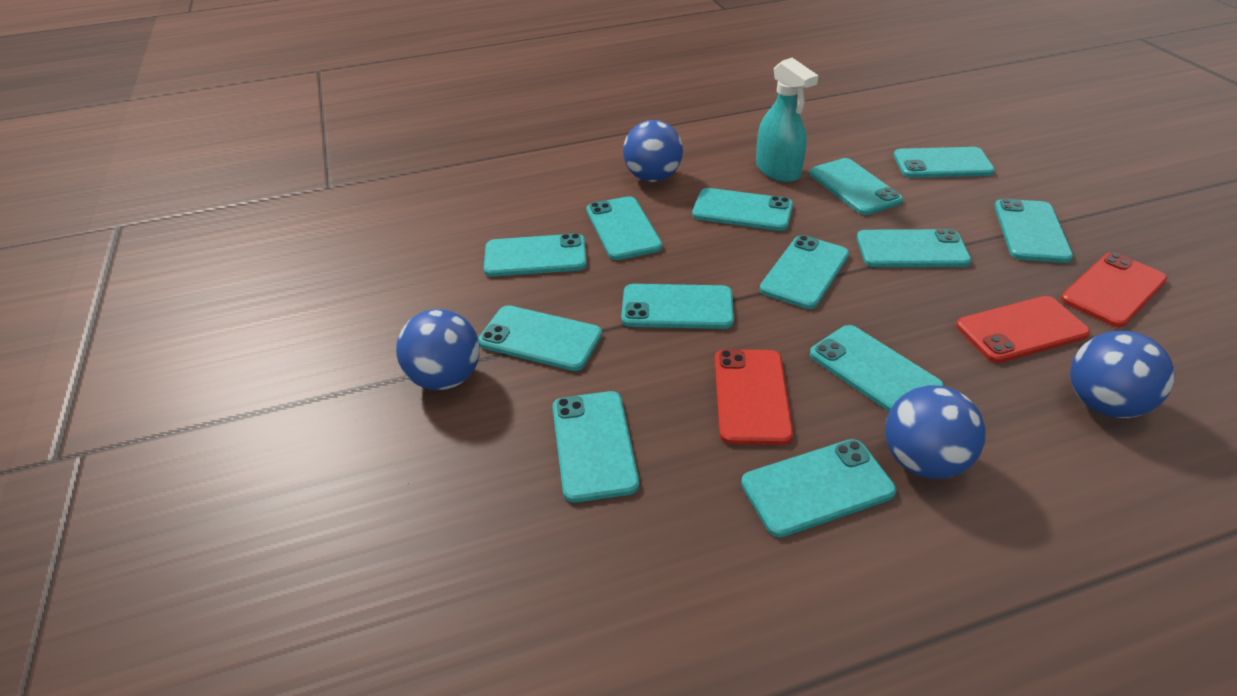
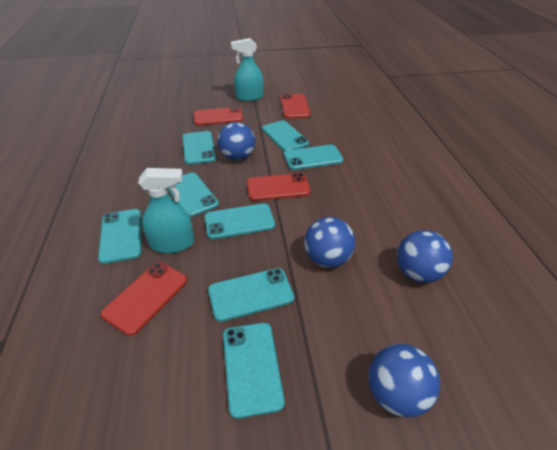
red phone: 3 -> 4
turquoise phone: 13 -> 8
turquoise spray bottle: 1 -> 2

